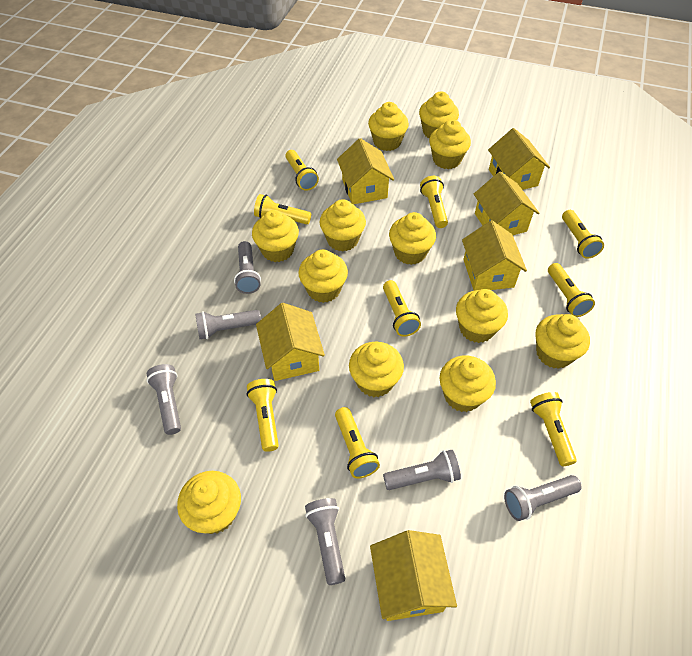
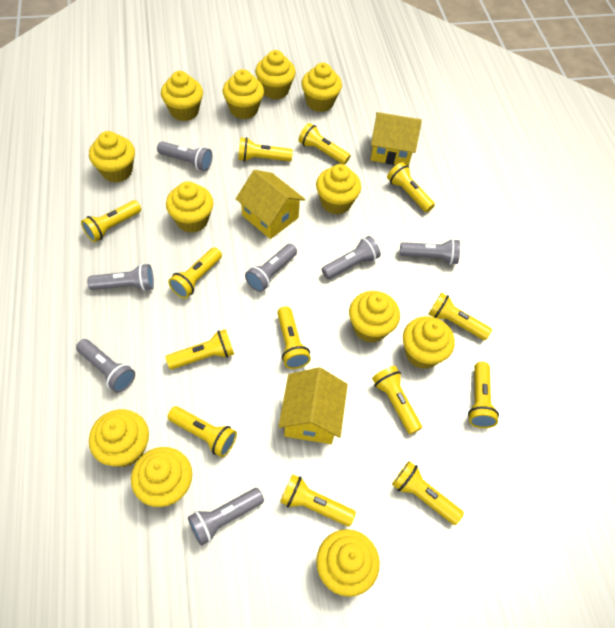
grey flashlight: 6 -> 7
yellow flashlight: 9 -> 13
yellow house: 6 -> 3

